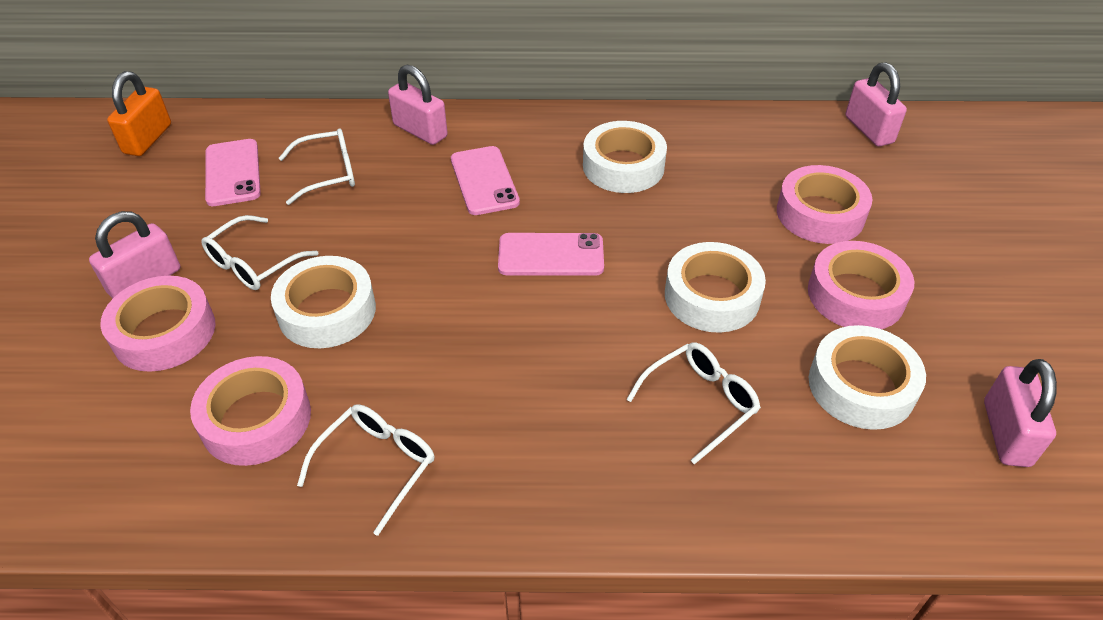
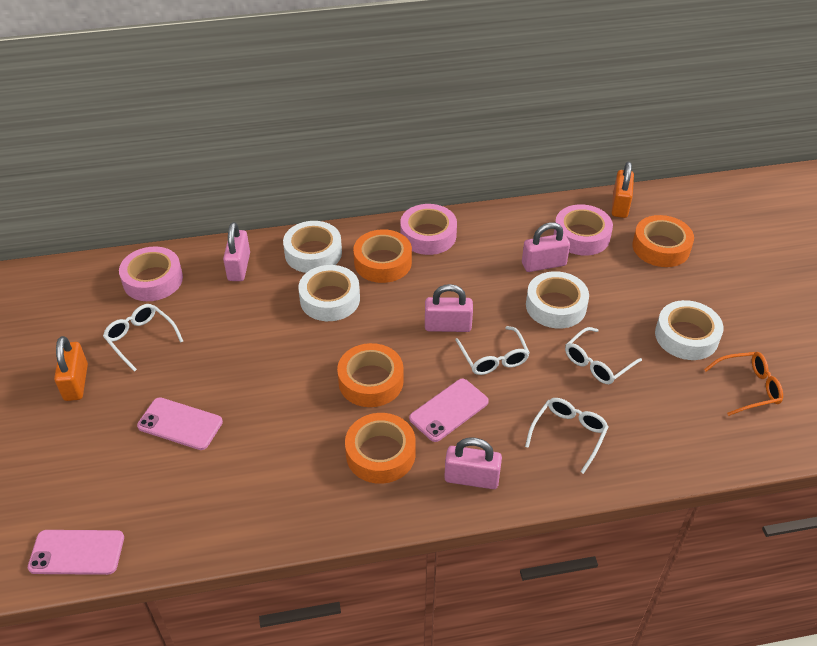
orange glasses: 0 -> 1
orange padlock: 1 -> 2
orange tape: 0 -> 4
pink tape: 4 -> 3

